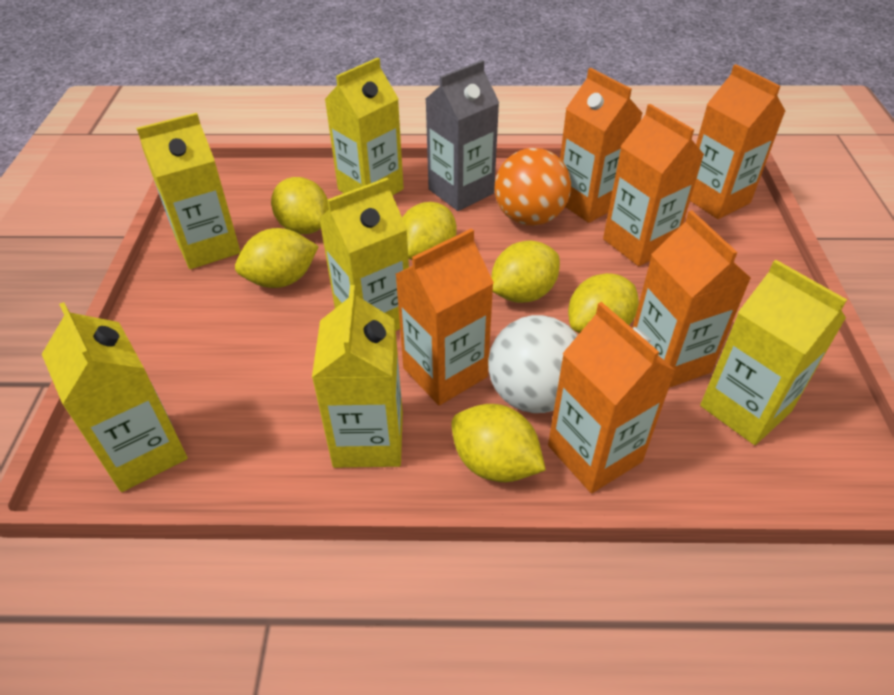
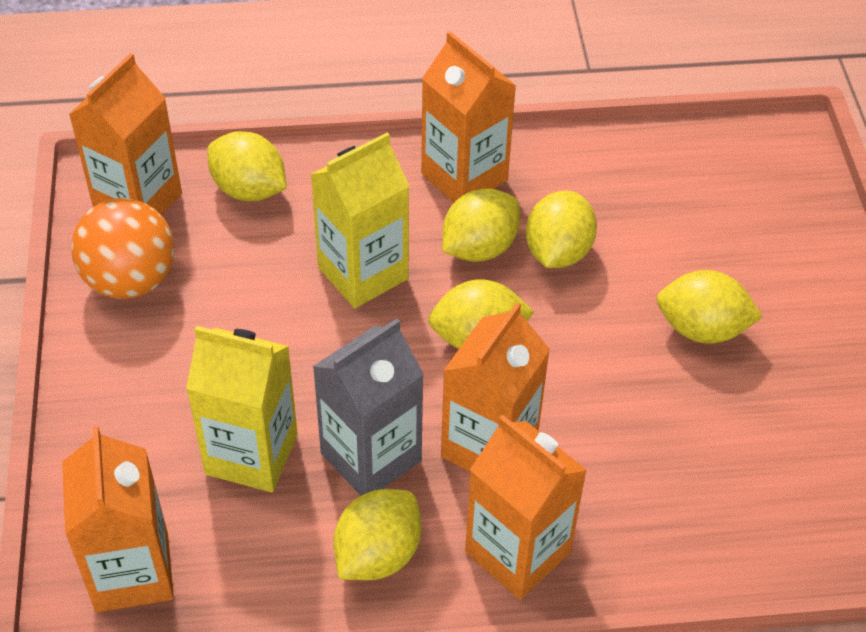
orange carton: 6 -> 5
white ball: 1 -> 0
yellow carton: 6 -> 2

